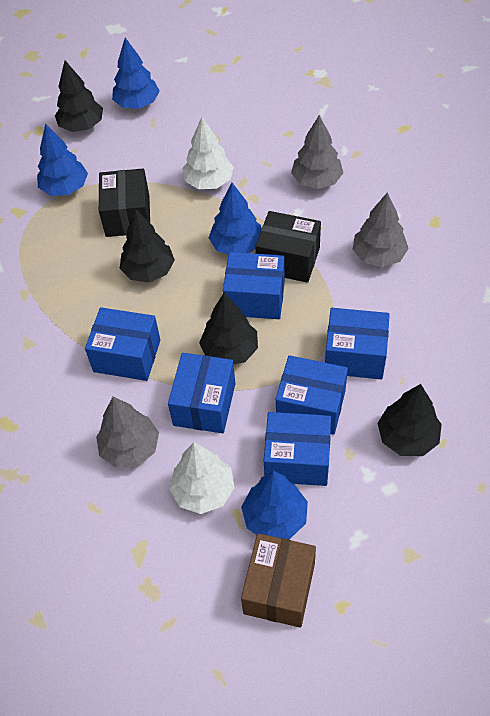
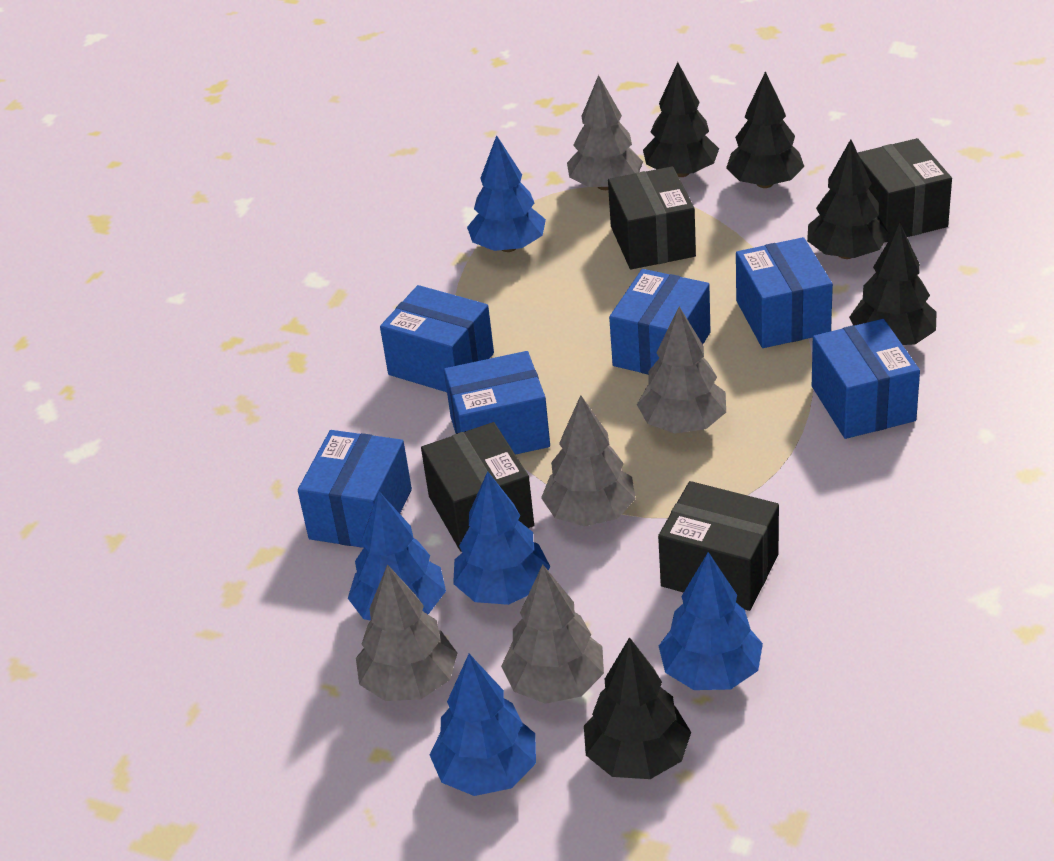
black box: 2 -> 4
black tree: 4 -> 5
blue tree: 4 -> 5
brown box: 1 -> 0
grey tree: 3 -> 5
white tree: 2 -> 0

